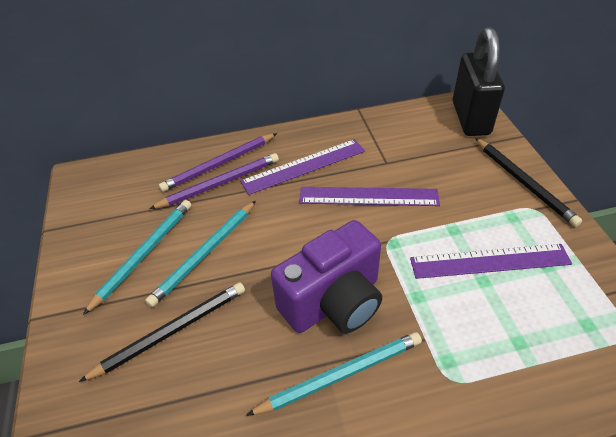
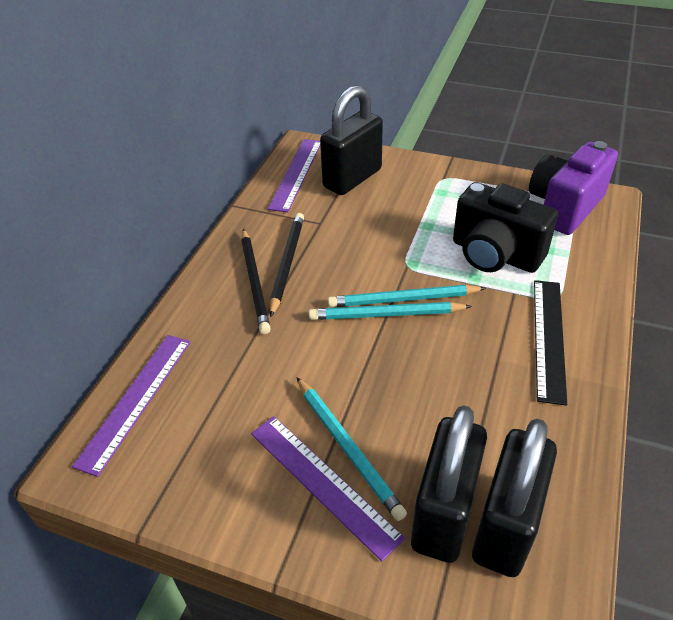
black camera: 0 -> 1
black padlock: 1 -> 3
black ruler: 0 -> 1
purple pencil: 2 -> 0

